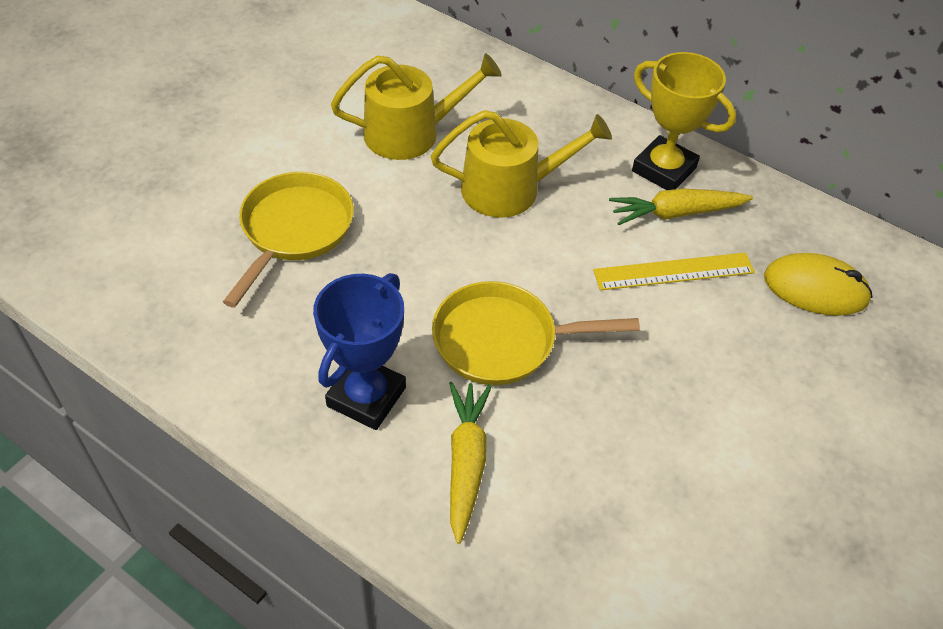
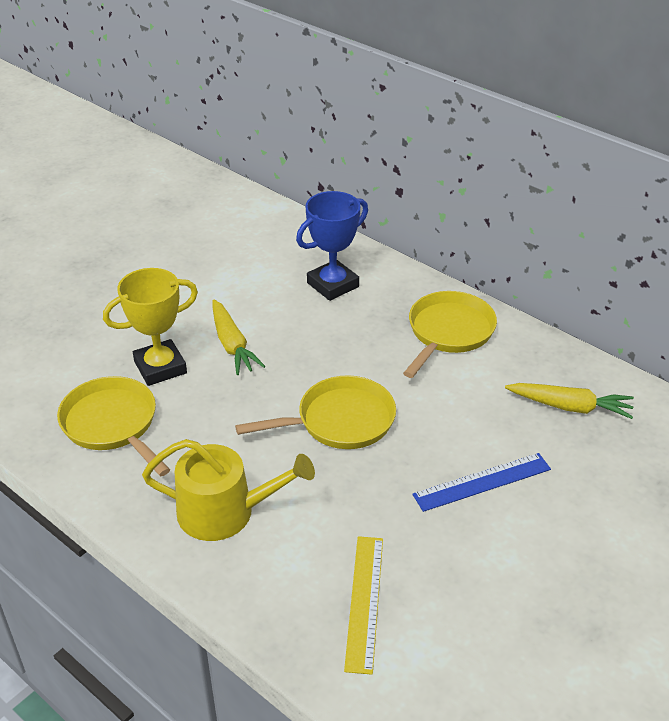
blue ruler: 0 -> 1
yellow mouse: 1 -> 0
yellow pan: 2 -> 3
yellow watering can: 2 -> 1

